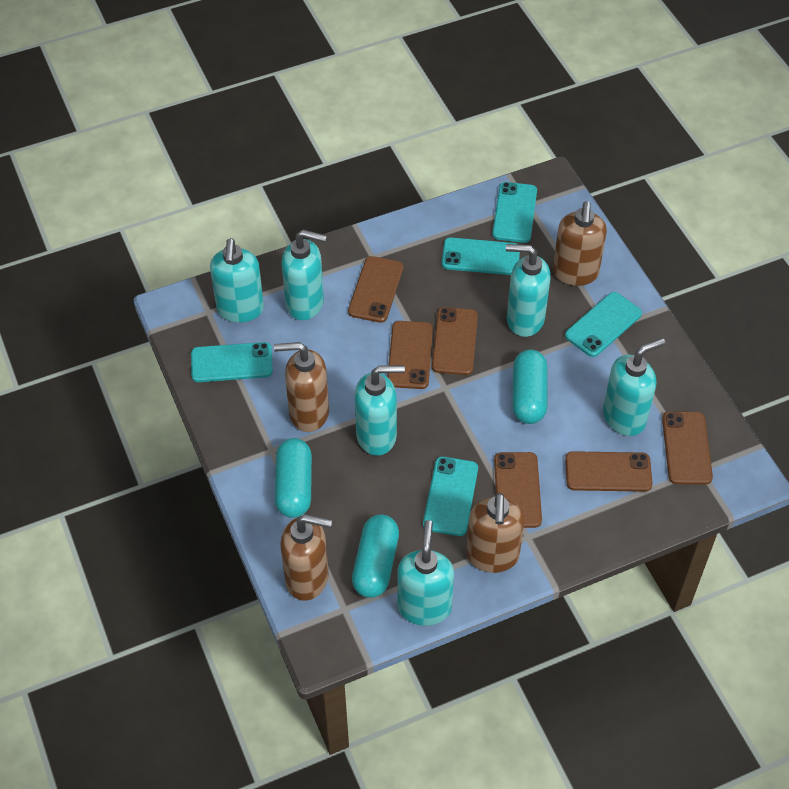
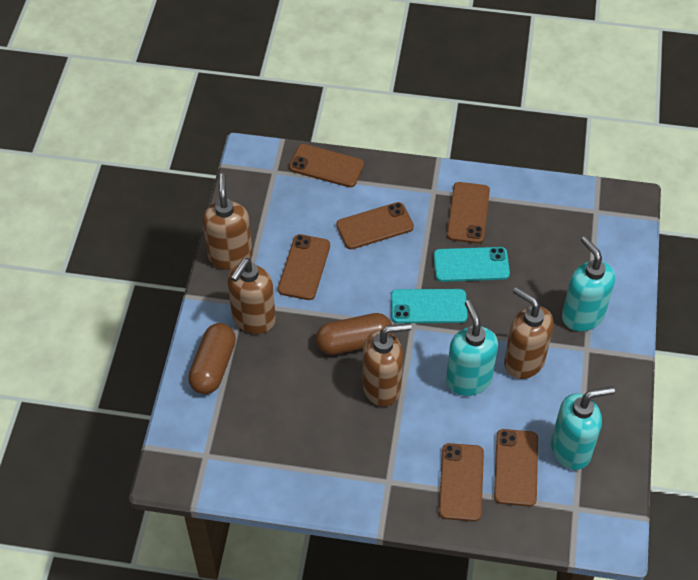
brown capsule: 0 -> 2
turquoise capsule: 3 -> 0
turquoise phone: 5 -> 2
turquoise soap dispenser: 6 -> 3

